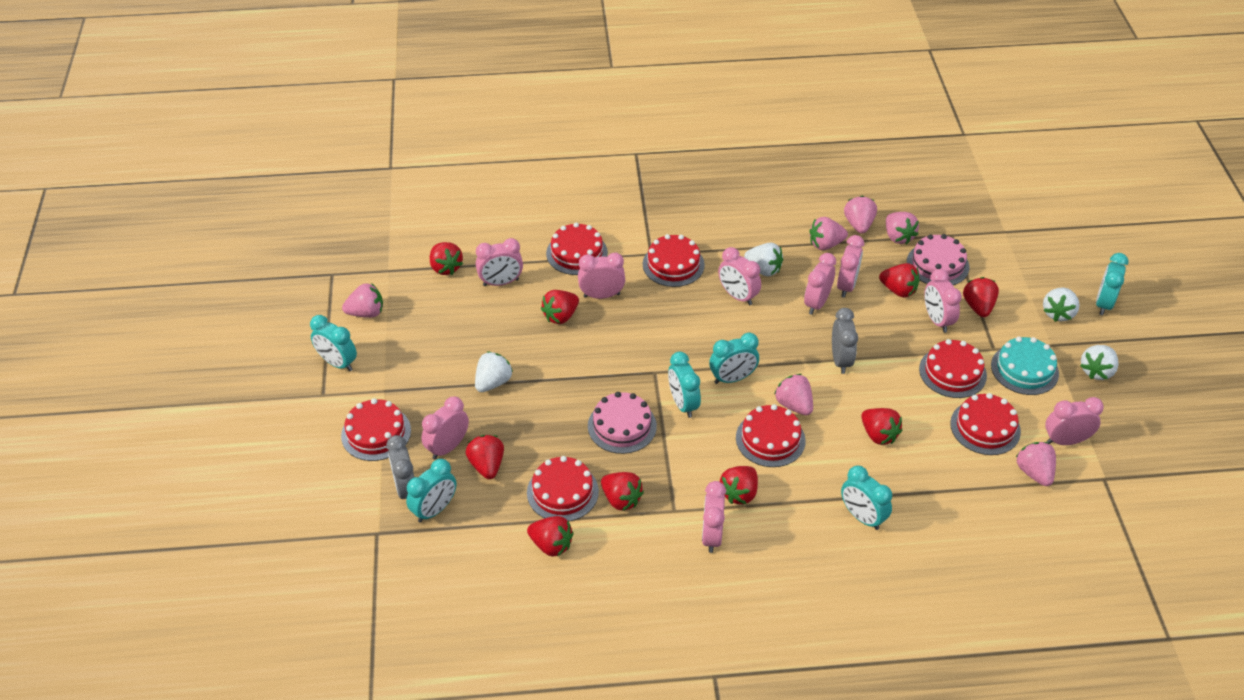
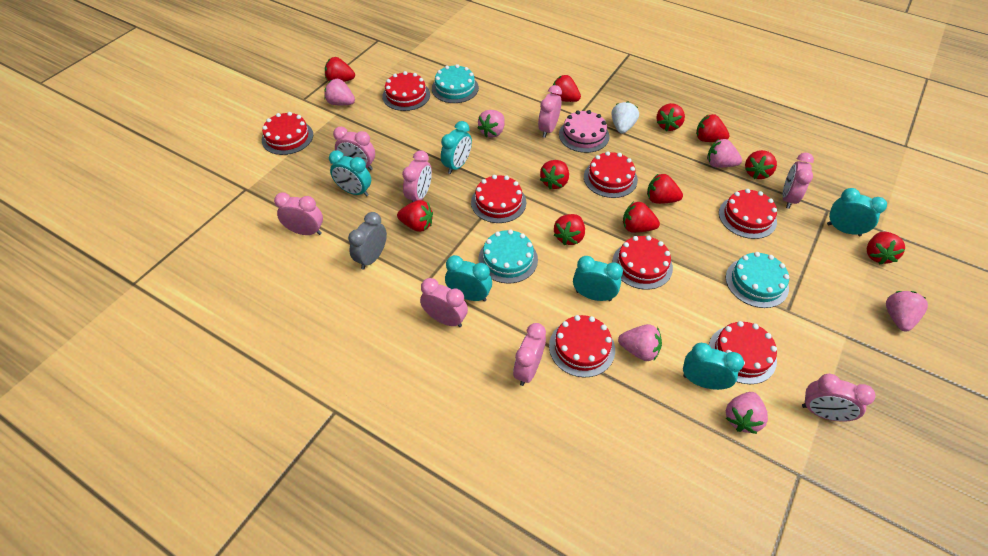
grey clock: 2 -> 1
pink cake: 2 -> 1
pink clock: 9 -> 8
red cake: 7 -> 8
red strawberry: 9 -> 11
turquoise cake: 1 -> 3
white strawberry: 4 -> 1

